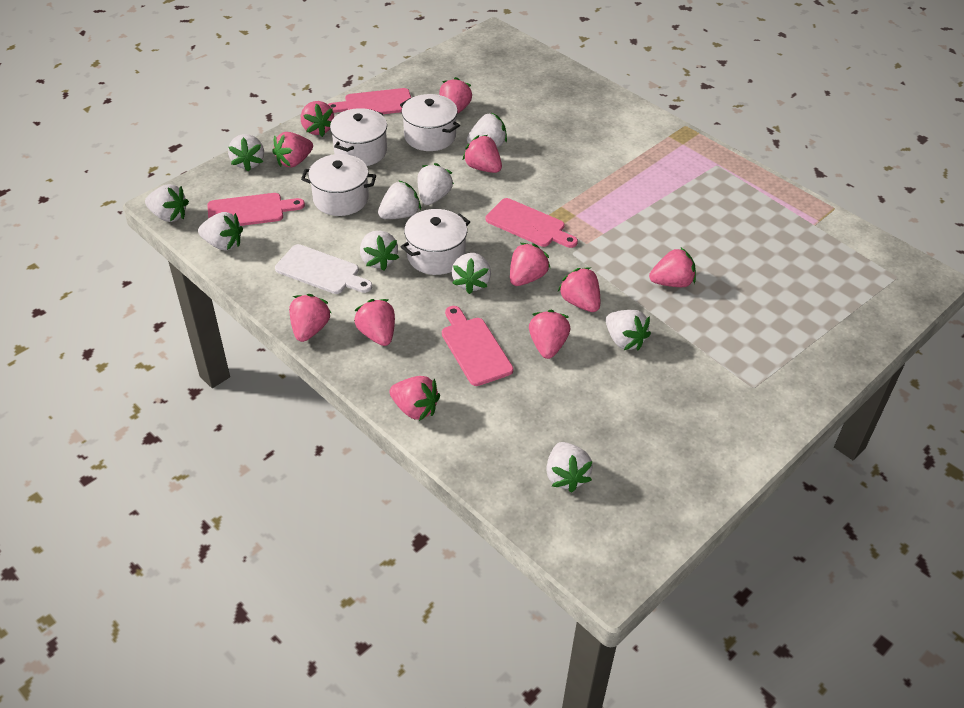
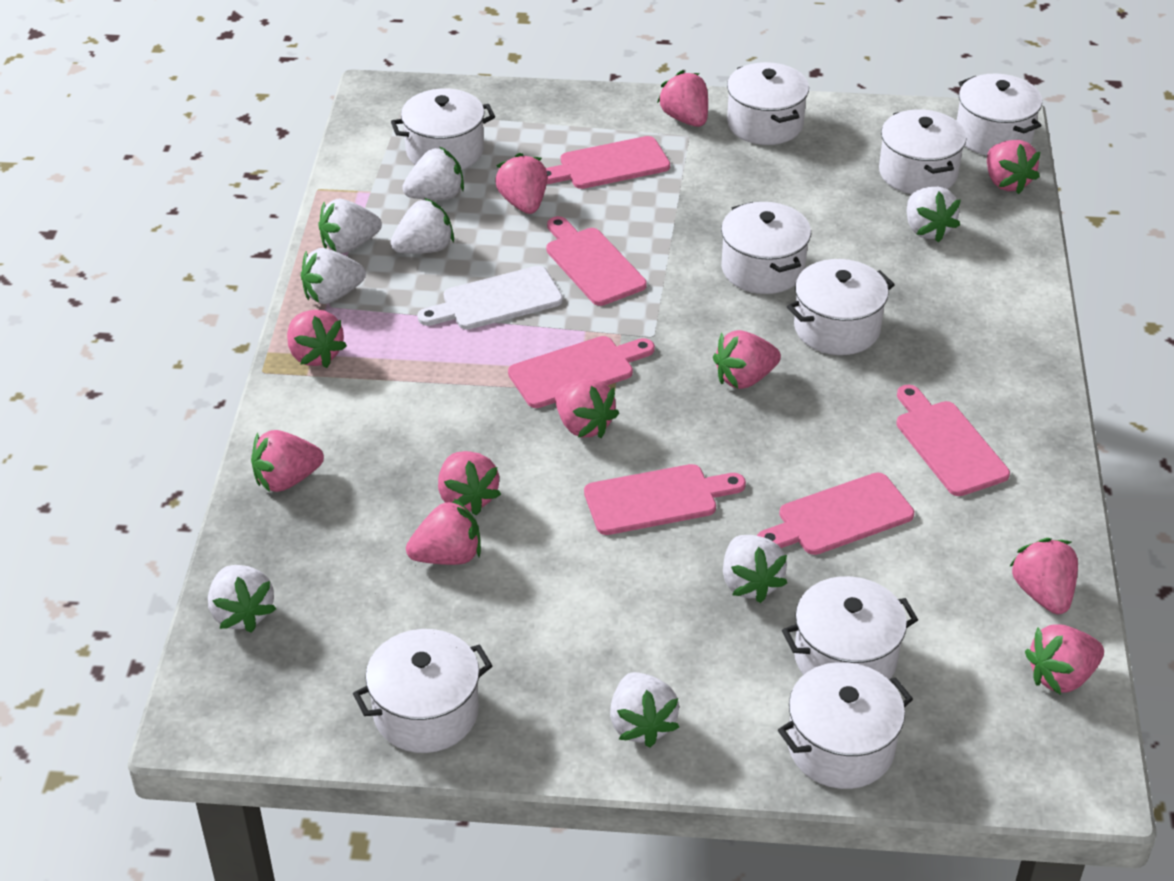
pink cutting board: 4 -> 6
white pot: 4 -> 9
white strawberry: 10 -> 8

